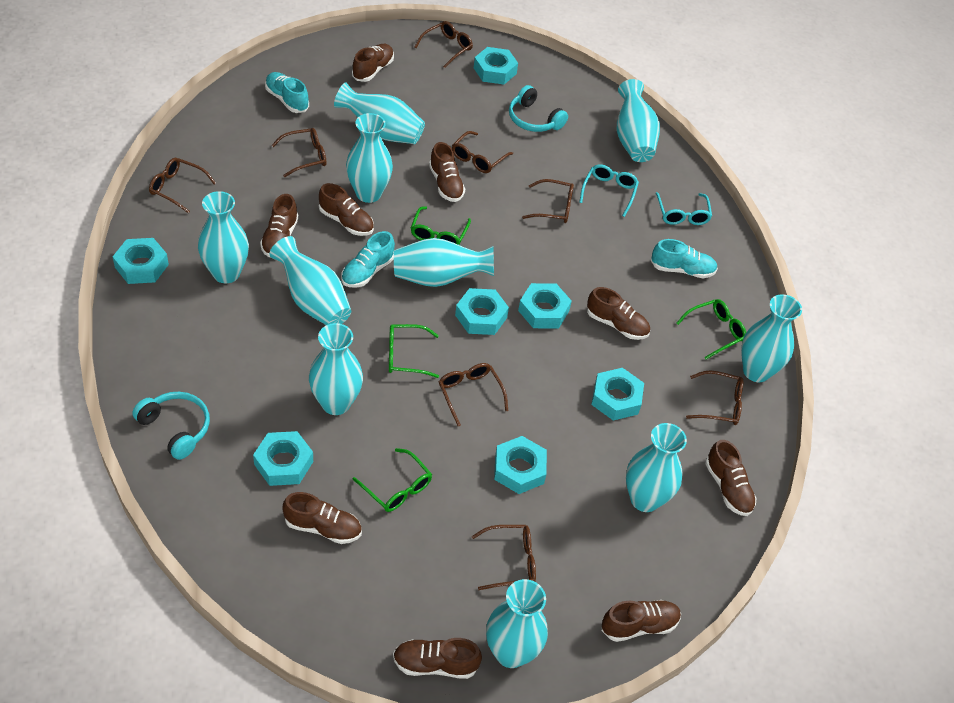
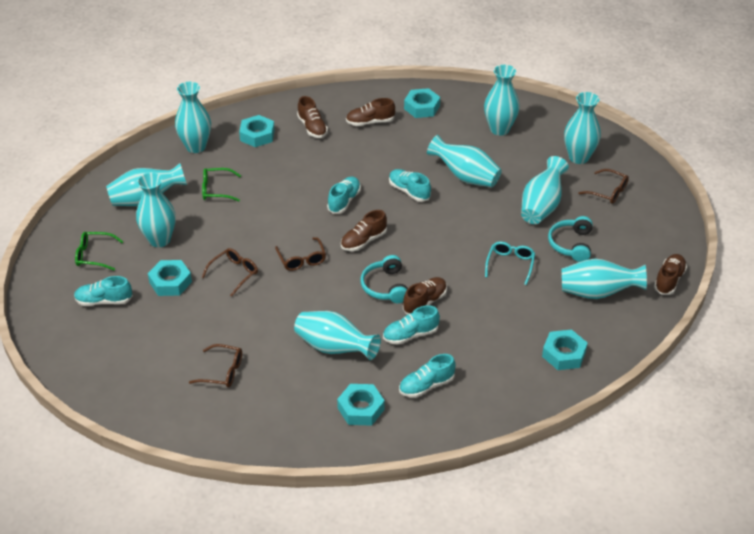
brown glasses: 8 -> 4
brown shoe: 9 -> 5
green glasses: 4 -> 2
turquoise glasses: 2 -> 1
turquoise nut: 7 -> 5
turquoise shoe: 3 -> 5
turquoise vase: 10 -> 9

